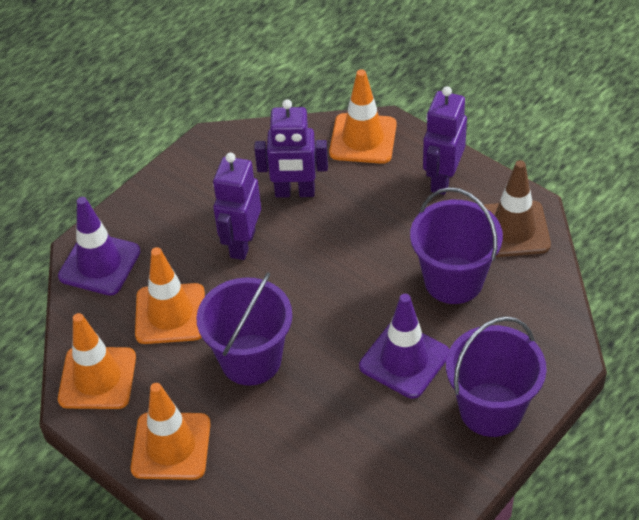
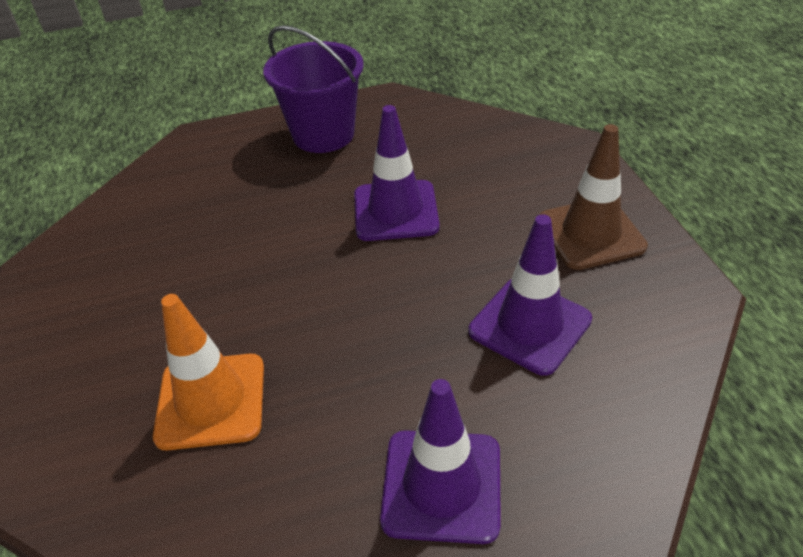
orange traffic cone: 4 -> 1
purple bucket: 3 -> 1
purple robot: 3 -> 0
purple traffic cone: 2 -> 3

